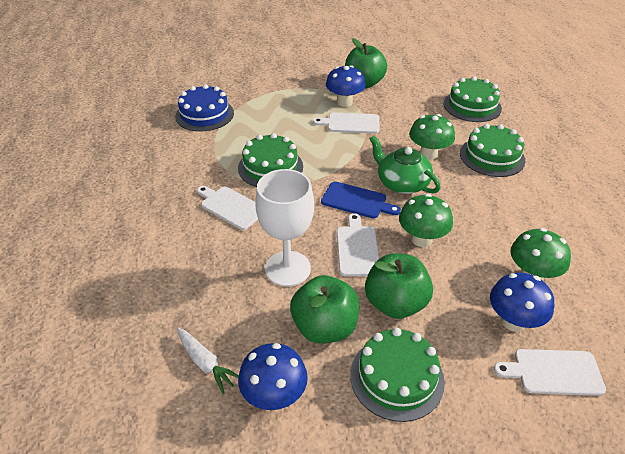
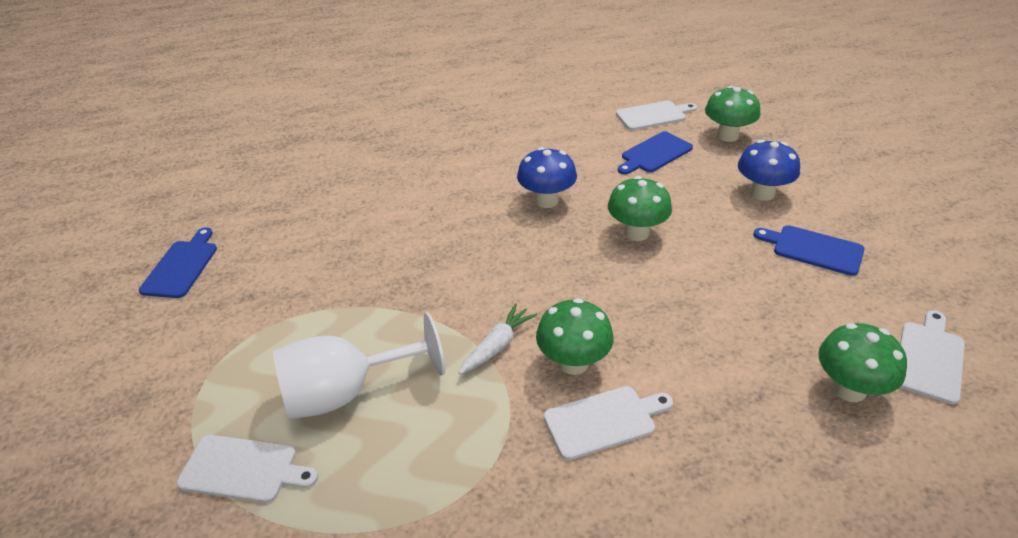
blue cake: 1 -> 0
blue cutting board: 1 -> 3
blue mushroom: 3 -> 2
green apple: 3 -> 0
green cake: 4 -> 0
green mushroom: 3 -> 4
green teapot: 1 -> 0

